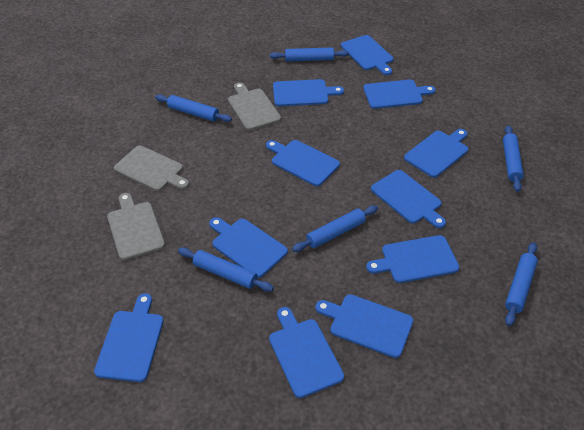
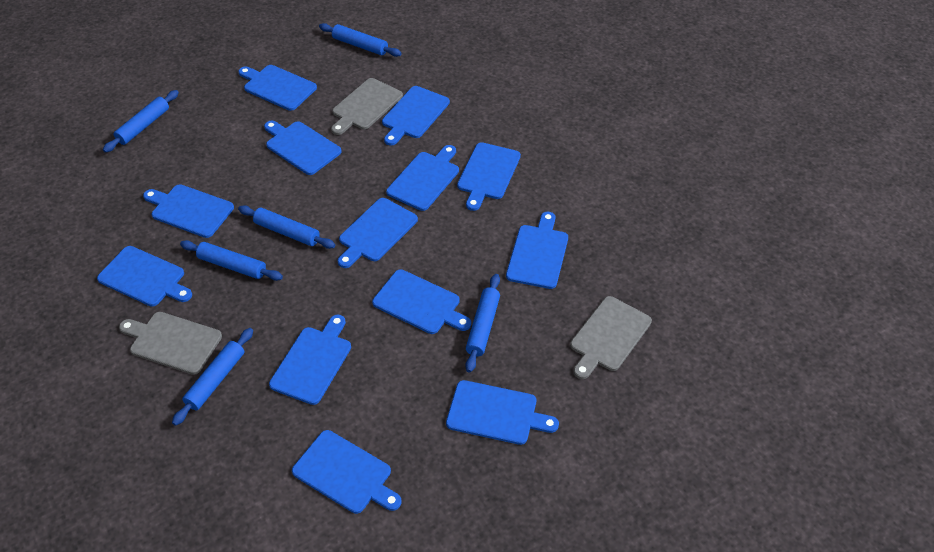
blue cutting board: 11 -> 13

